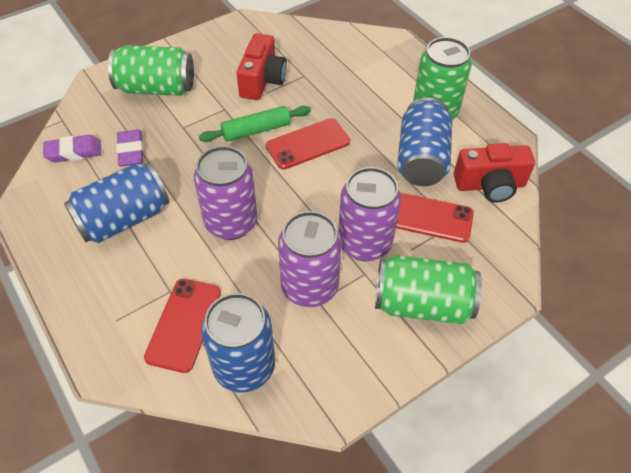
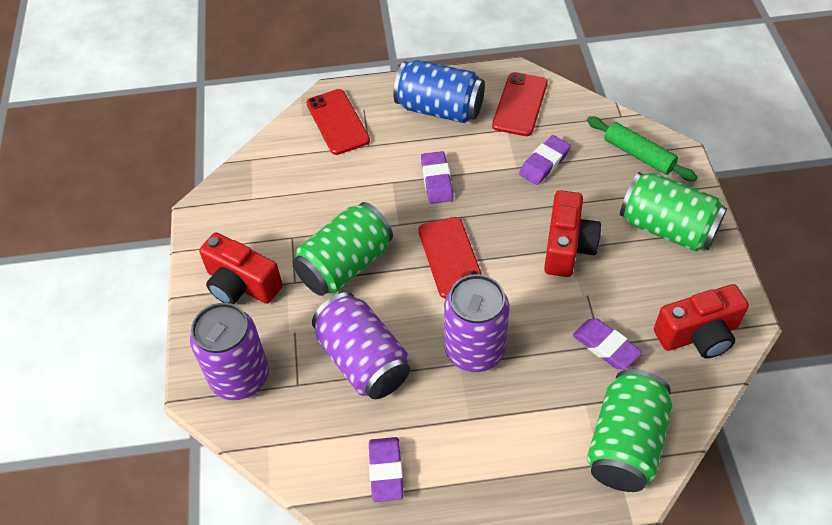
blue can: 3 -> 1
purple eraser: 2 -> 4
red camera: 2 -> 3

